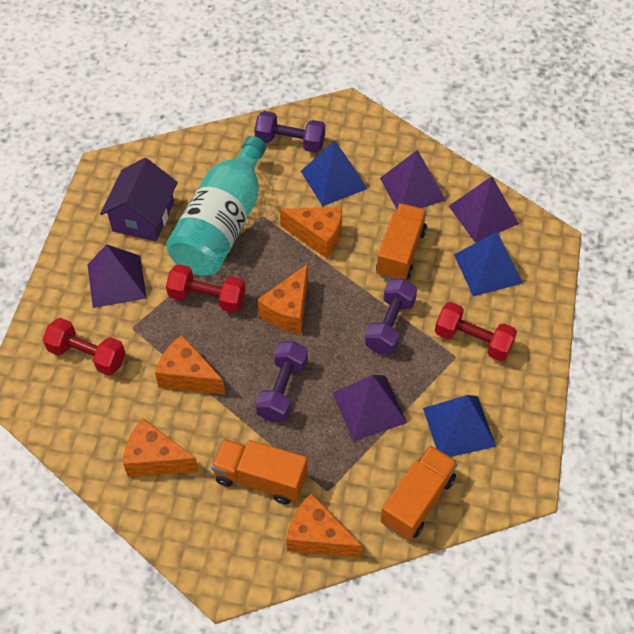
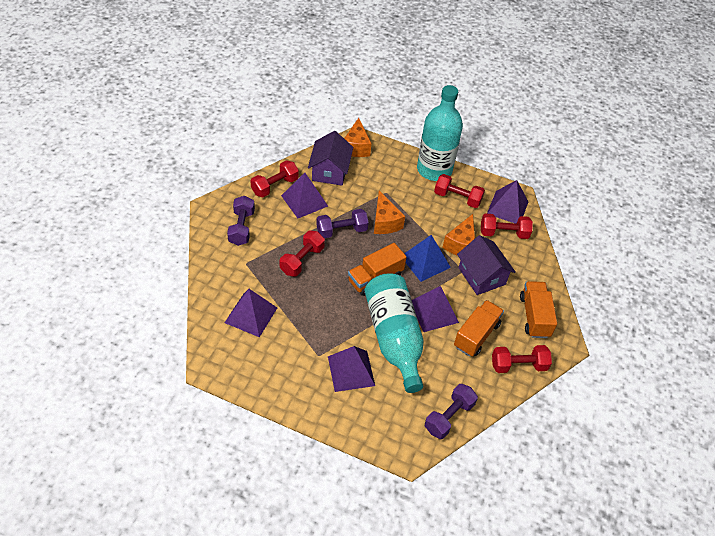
blue pyramid: 3 -> 1
orange cheese: 5 -> 3
purple house: 1 -> 2
purple pyramid: 4 -> 5
red dumbbell: 3 -> 5
turquoise bottle: 1 -> 2

